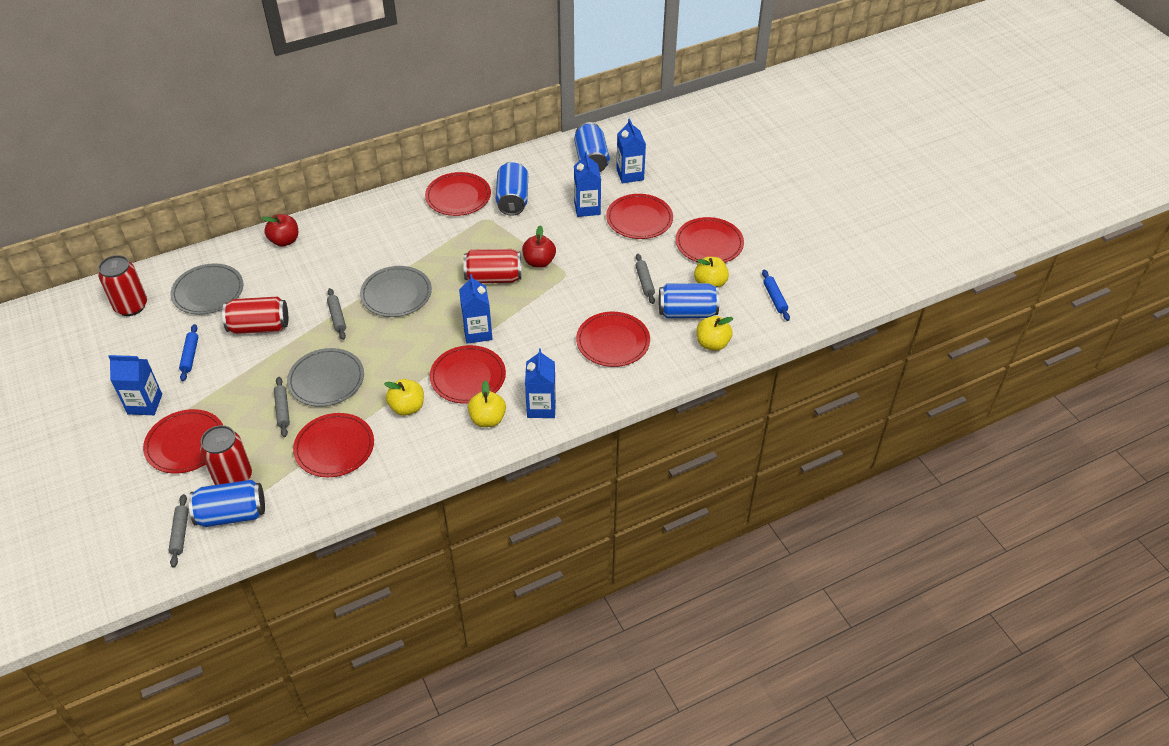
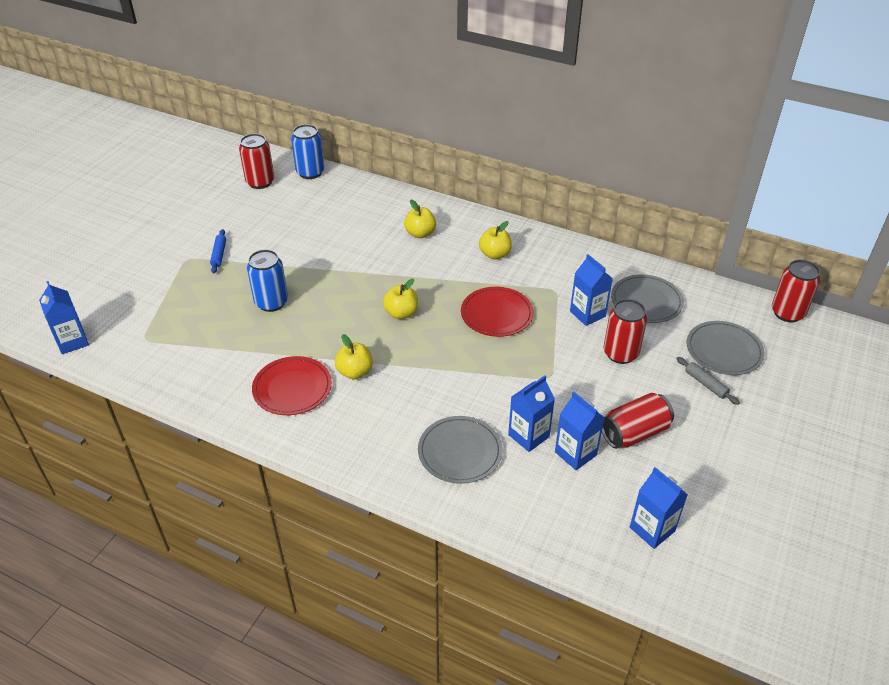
blue can: 4 -> 2
blue rolling pin: 2 -> 1
grey rolling pin: 4 -> 1
red apple: 2 -> 0
red plate: 7 -> 2

